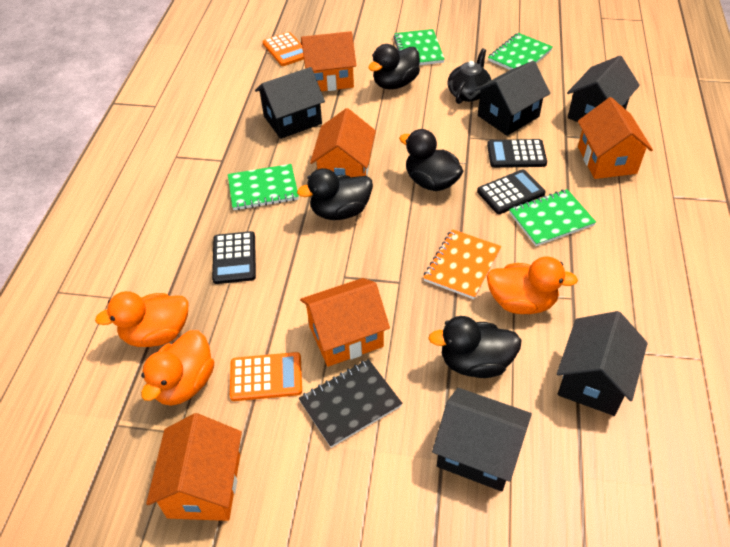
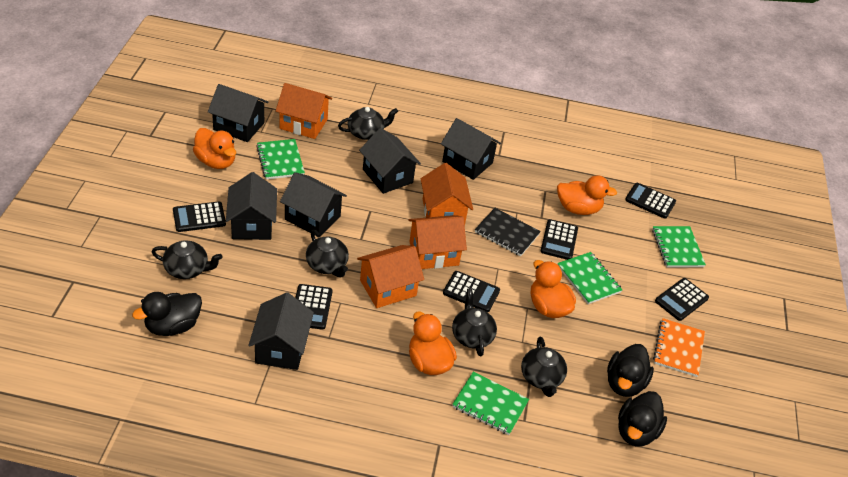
black calculator: 3 -> 6
black duck: 4 -> 3
black house: 5 -> 6
black teapot: 1 -> 5
orange calculator: 2 -> 0
orange duck: 3 -> 4
orange house: 5 -> 4

